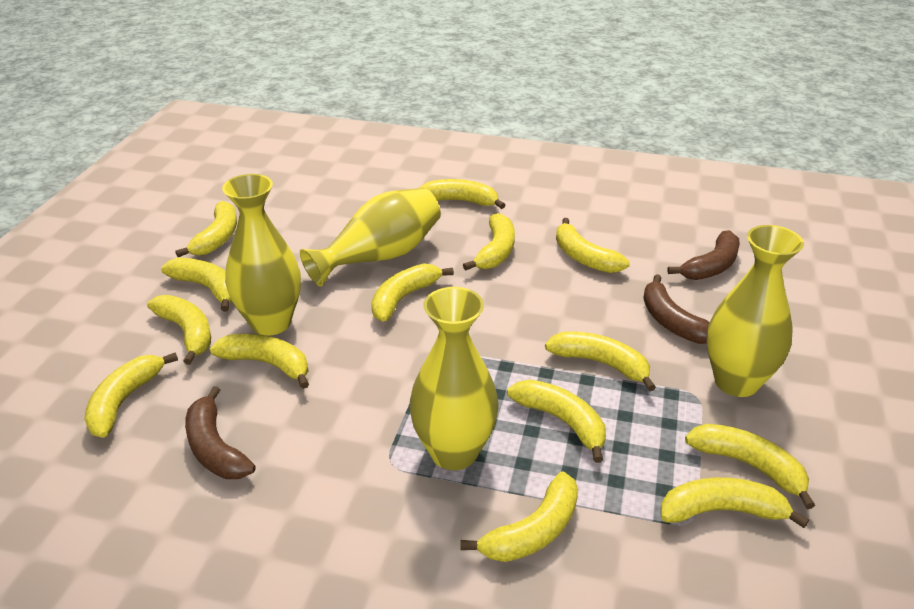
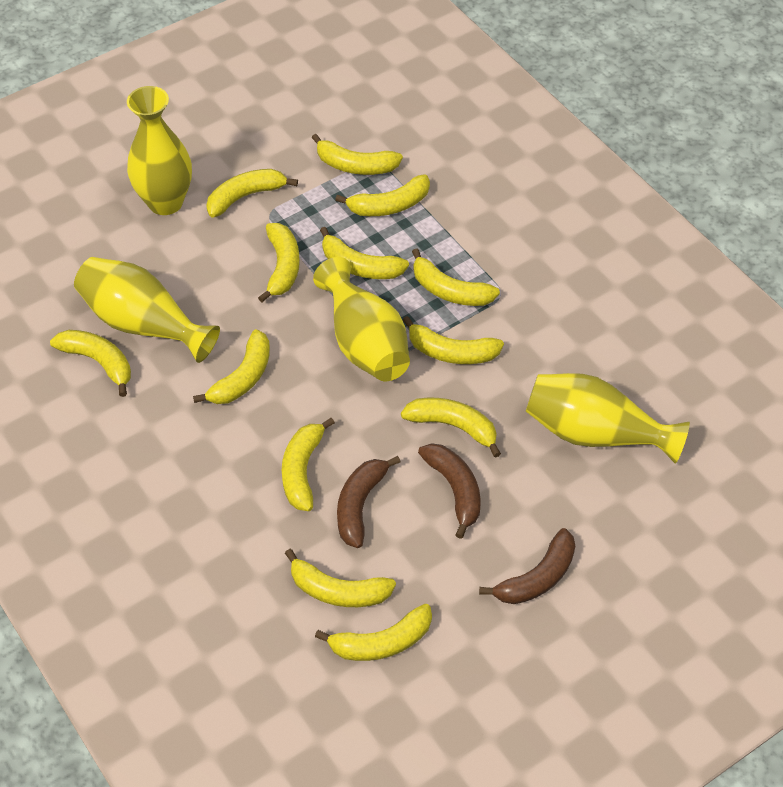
yellow banana: 14 -> 13

